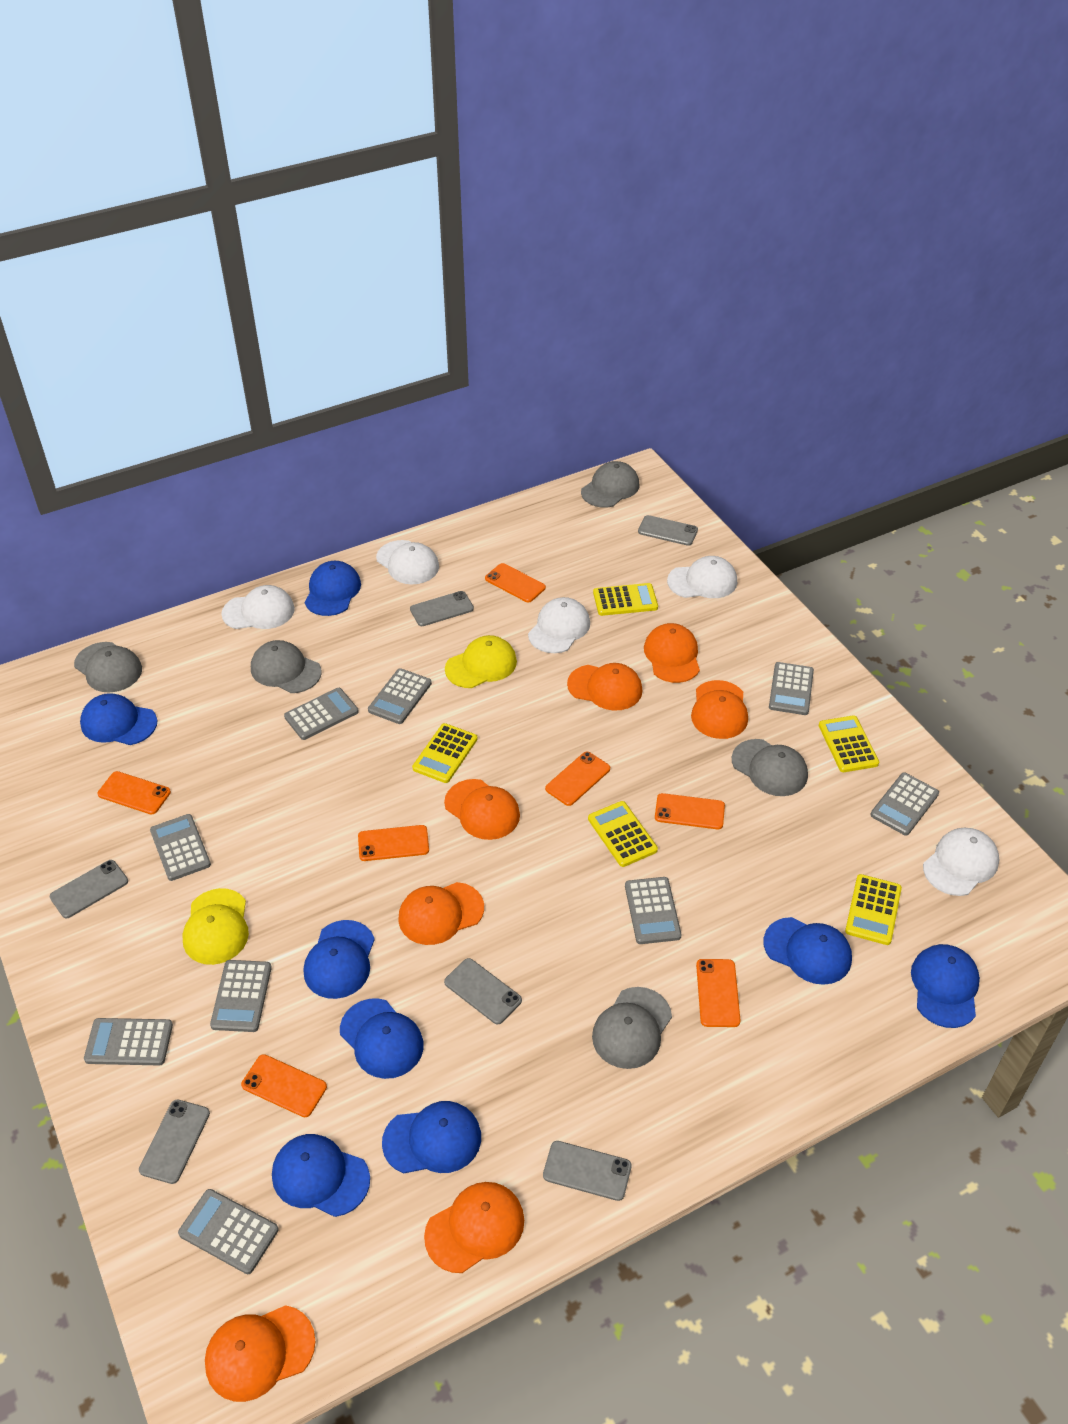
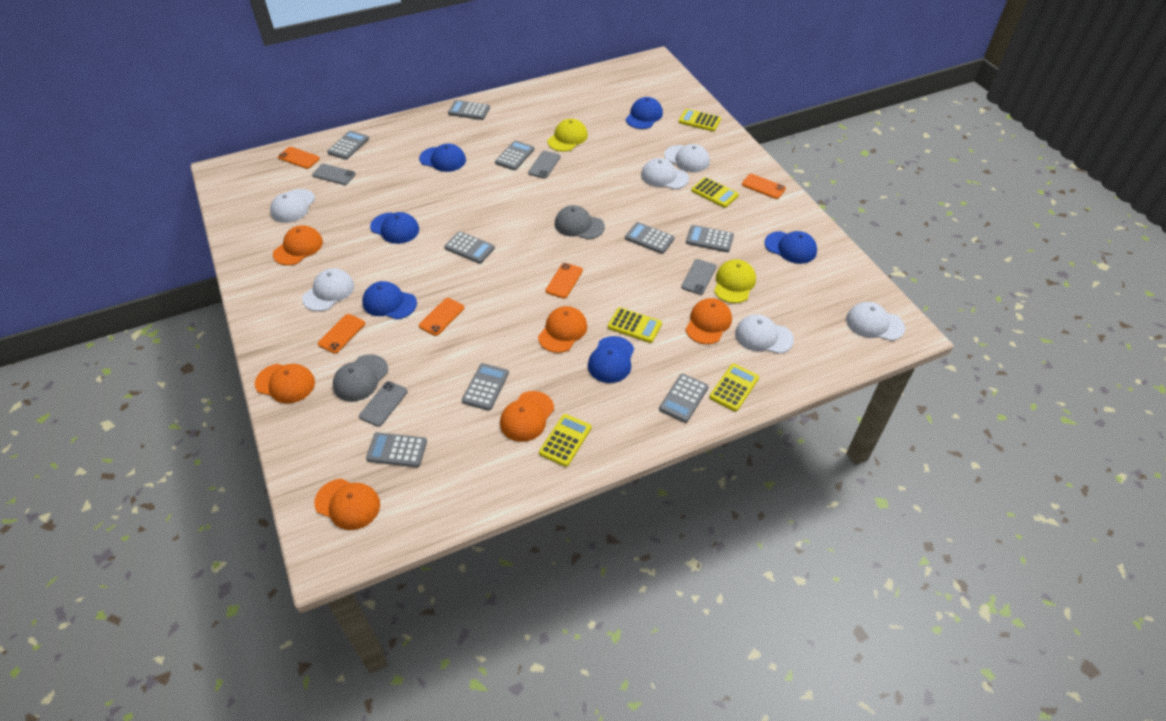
blue cap: 8 -> 6
grey cap: 5 -> 2
grey phone: 6 -> 4
orange cap: 7 -> 6
orange phone: 7 -> 5
white cap: 5 -> 6

